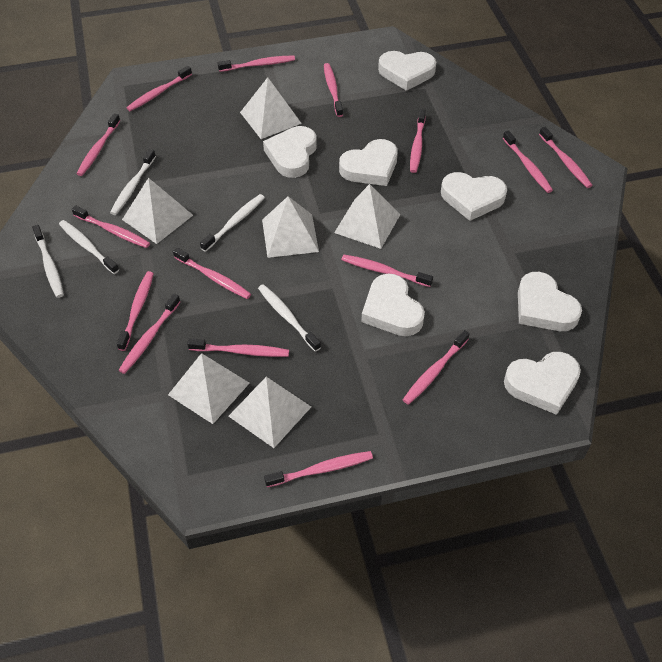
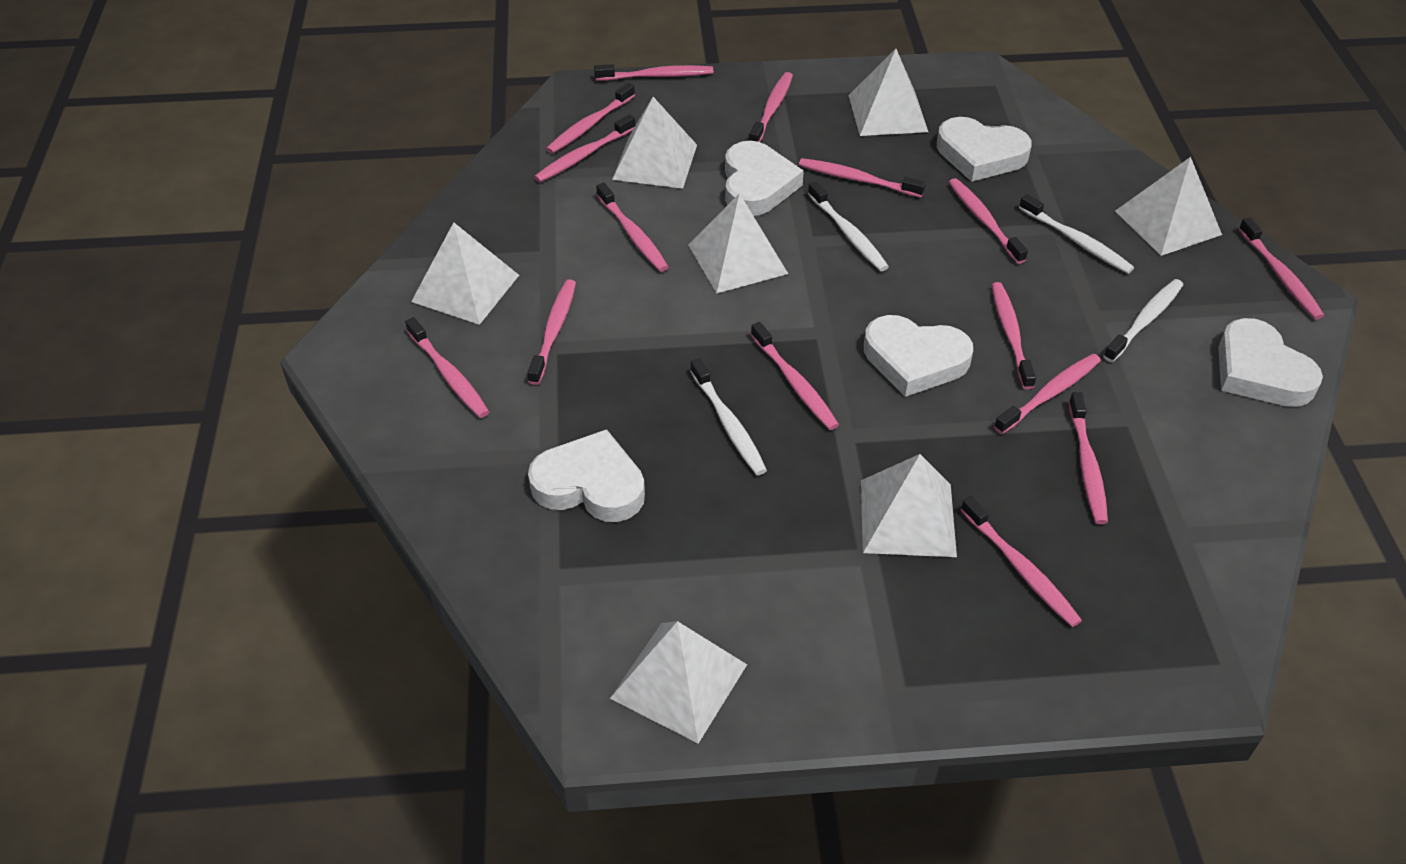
white heart: 7 -> 5
white pyramid: 6 -> 7
white toothbrush: 5 -> 4

